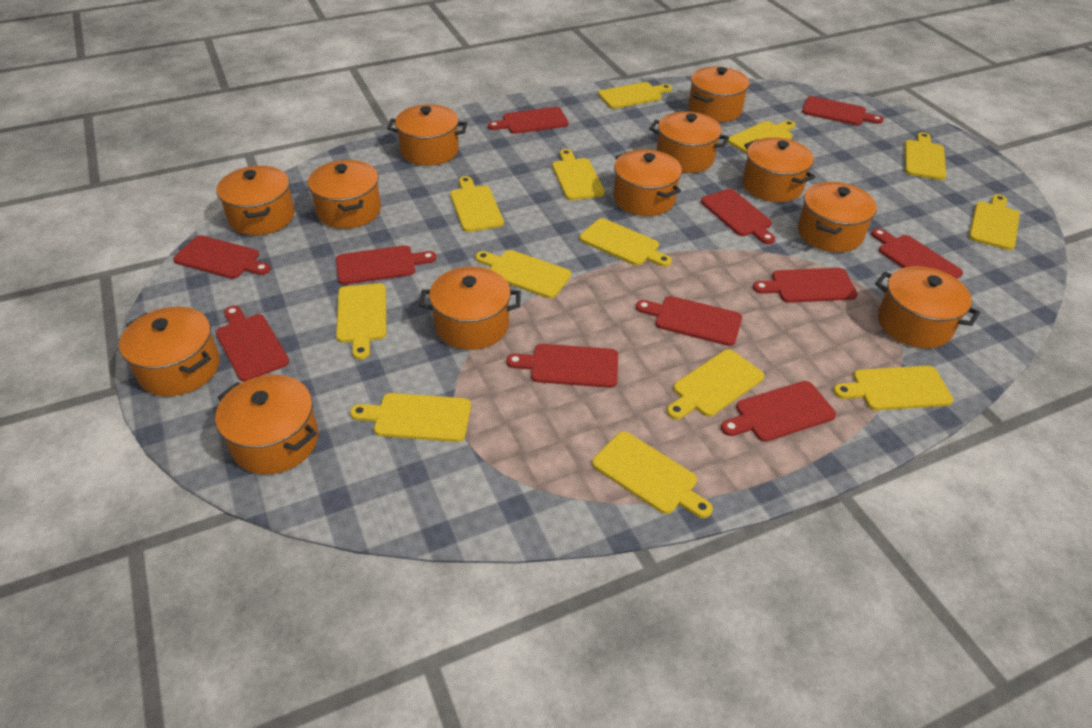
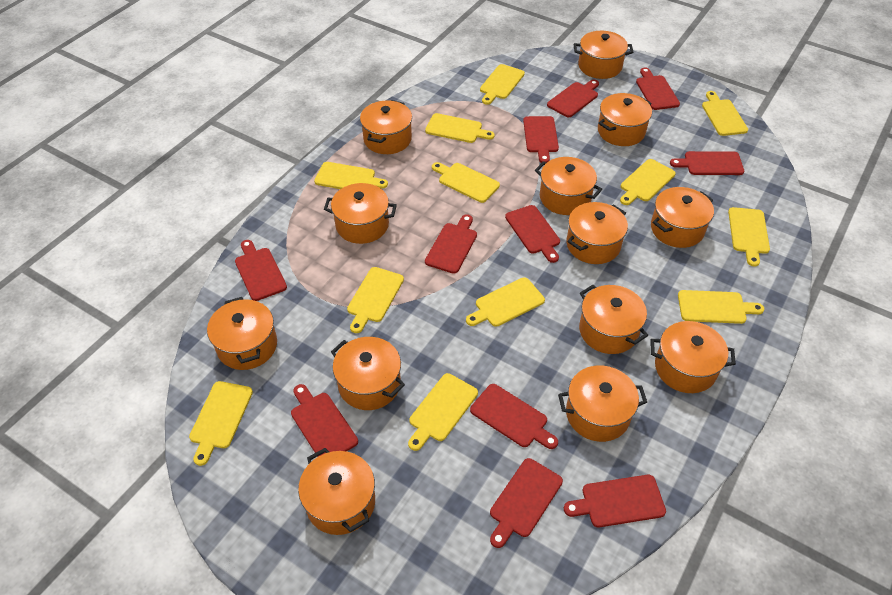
orange pot: 12 -> 13
yellow cutting board: 13 -> 12

